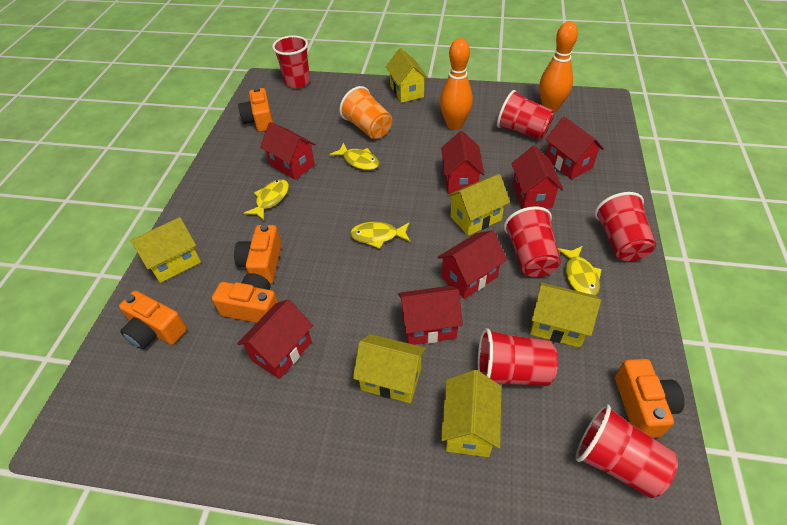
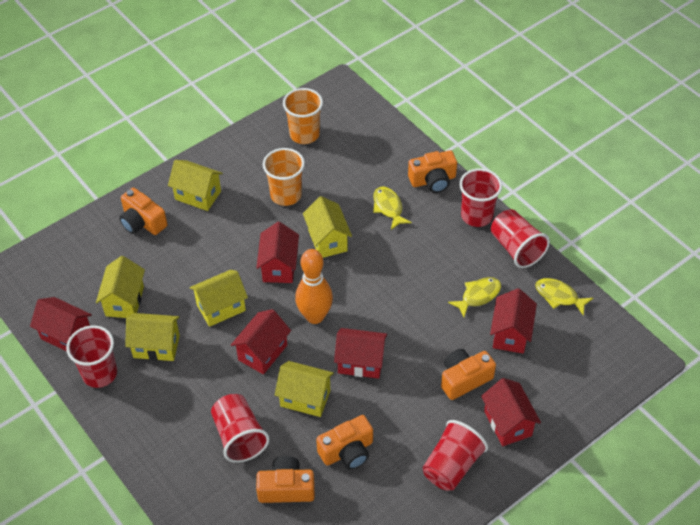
orange bowling pin: 2 -> 1
orange cup: 1 -> 2
red cup: 6 -> 5
red house: 7 -> 6
yellow fish: 4 -> 3

